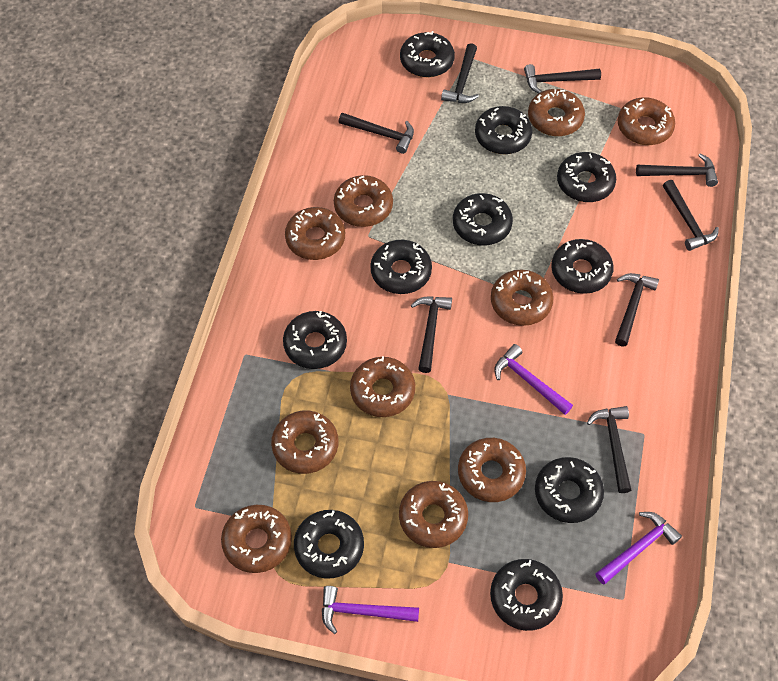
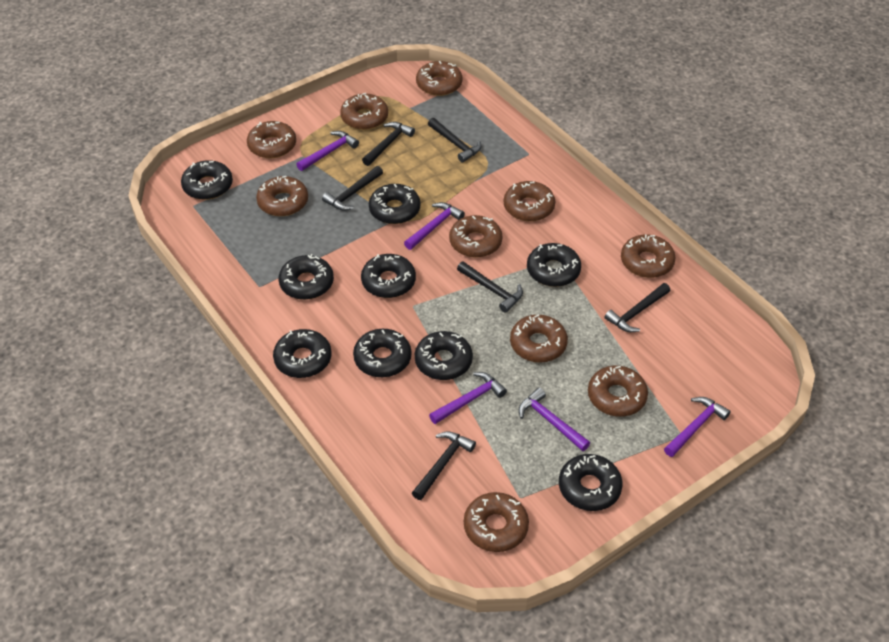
black donut: 10 -> 9
black hammer: 8 -> 6
purple hammer: 3 -> 5

